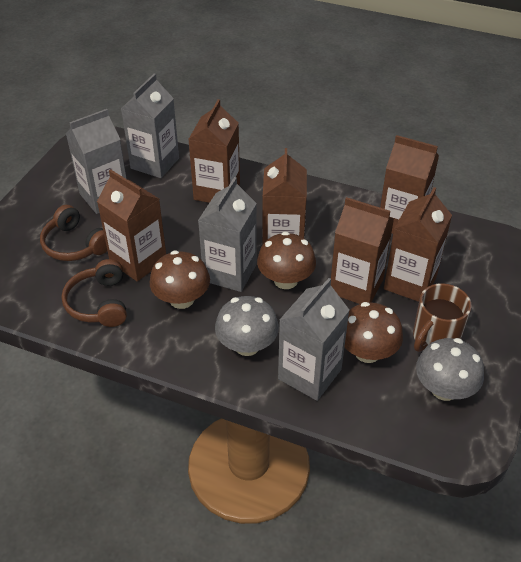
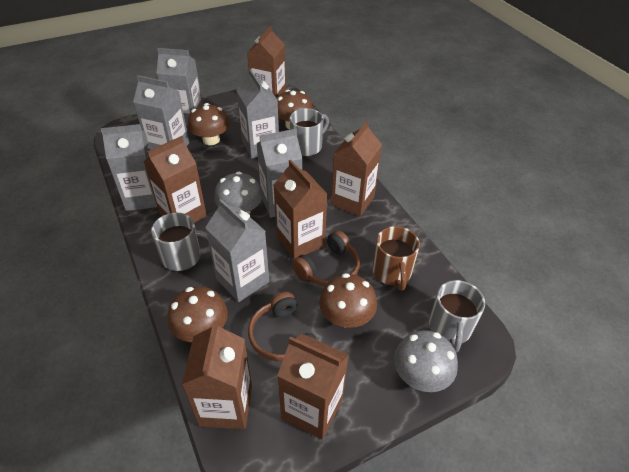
brown mushroom: 3 -> 4
grey carton: 4 -> 6
grey mug: 0 -> 3

